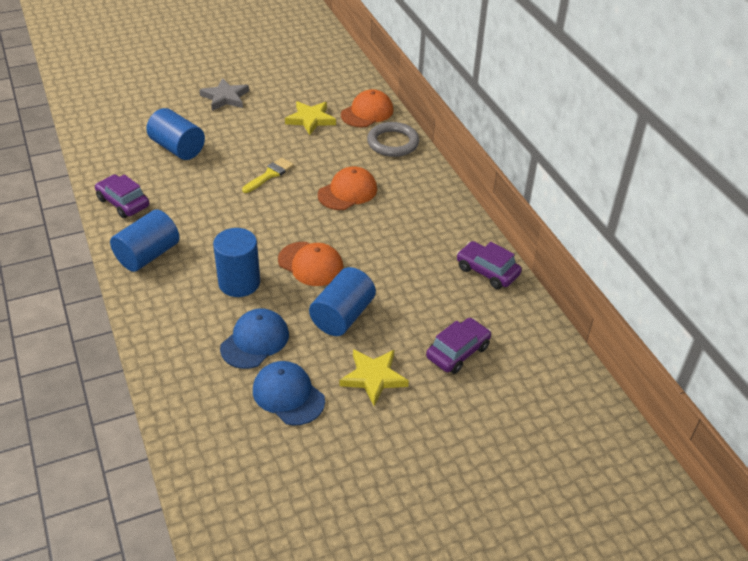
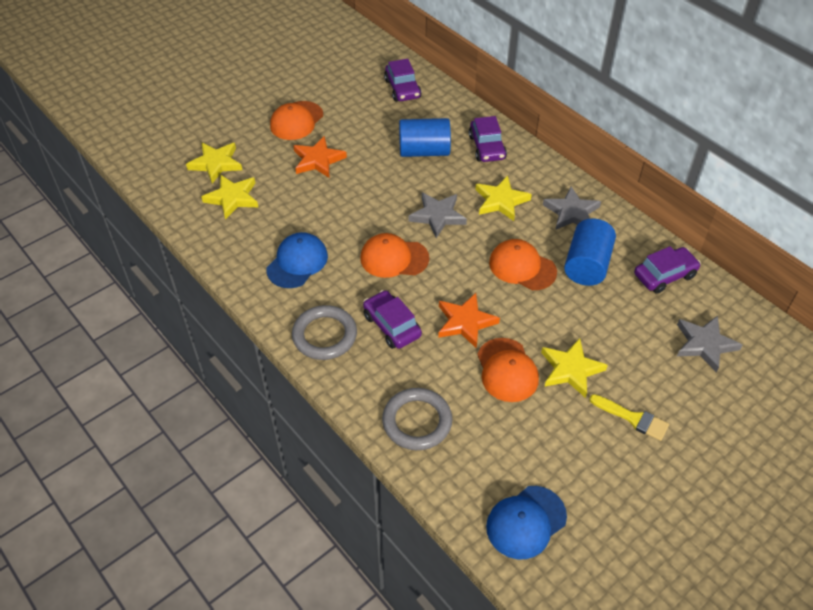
blue cylinder: 4 -> 2
grey ring: 1 -> 2
grey star: 1 -> 3
orange cap: 3 -> 4
orange star: 0 -> 2
purple car: 3 -> 4
yellow star: 2 -> 4

